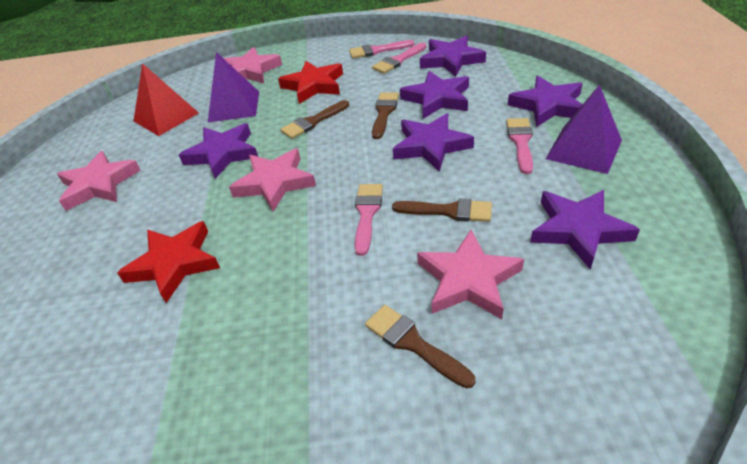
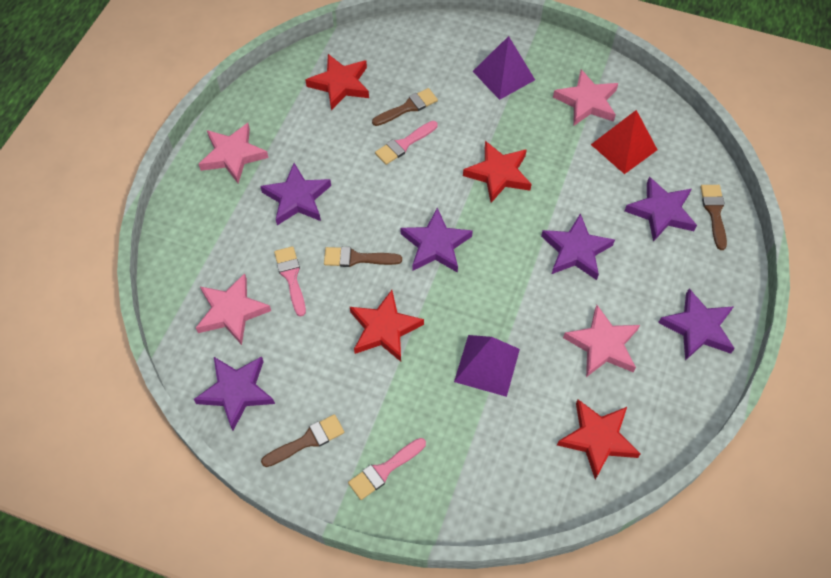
pink brush: 4 -> 3
red star: 2 -> 4

